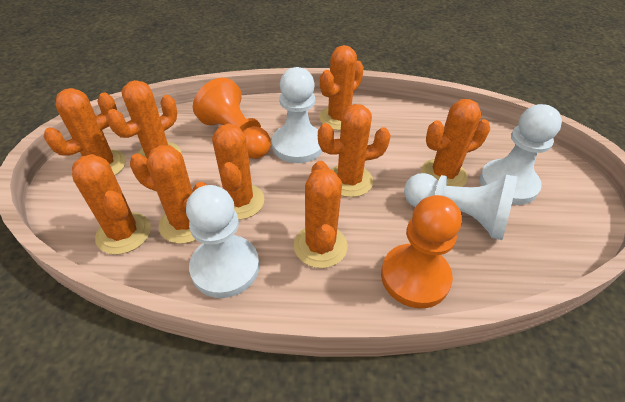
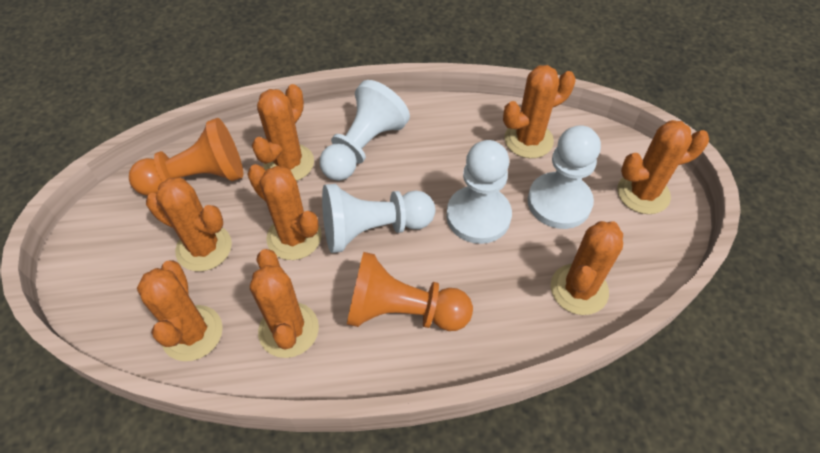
orange cactus: 9 -> 8

